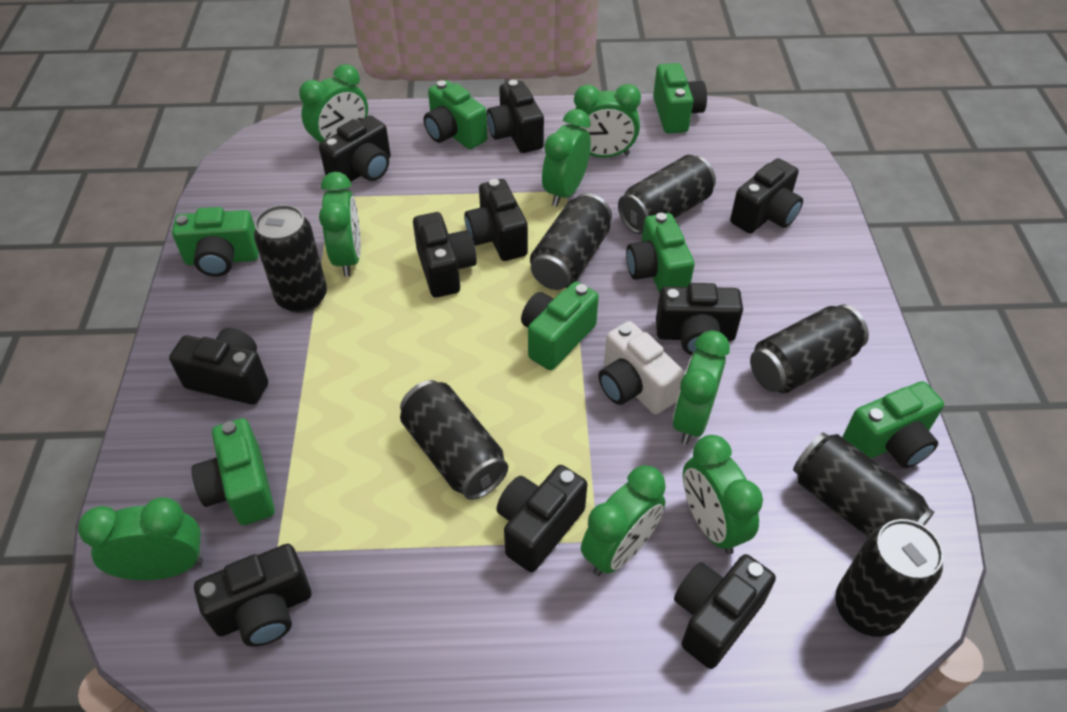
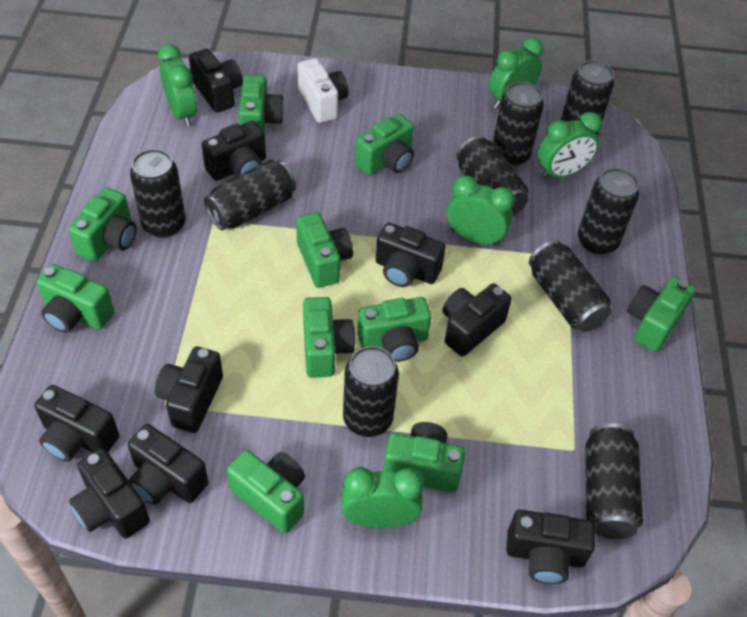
black camera: 10 -> 9
black can: 7 -> 9
green camera: 7 -> 10
green clock: 8 -> 5

